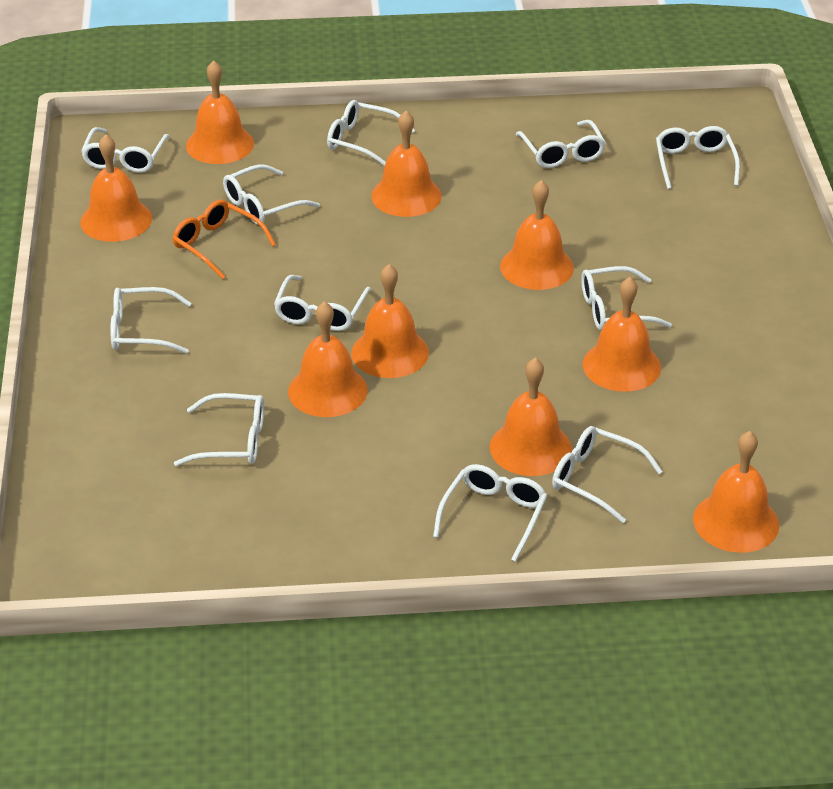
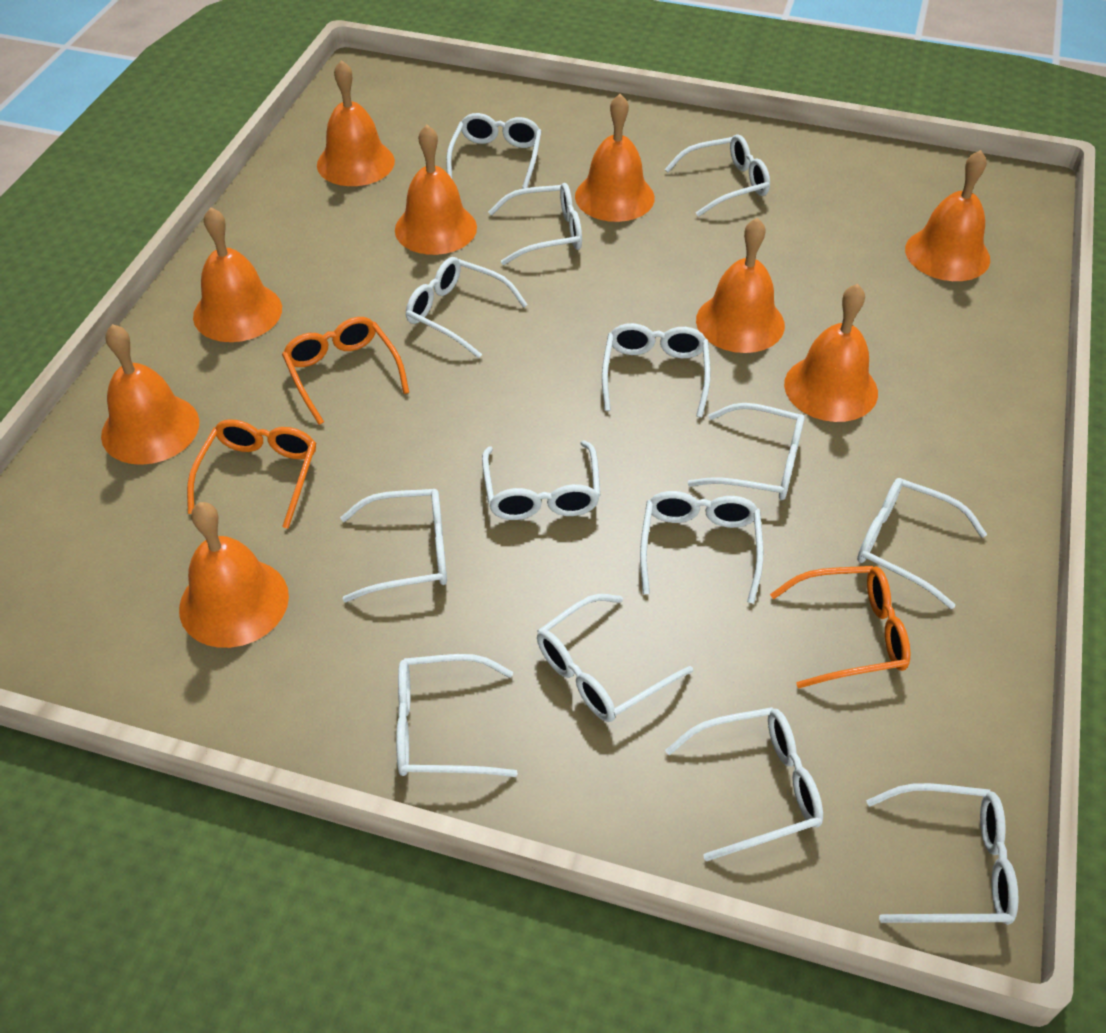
orange glasses: 1 -> 3
white glasses: 11 -> 14

